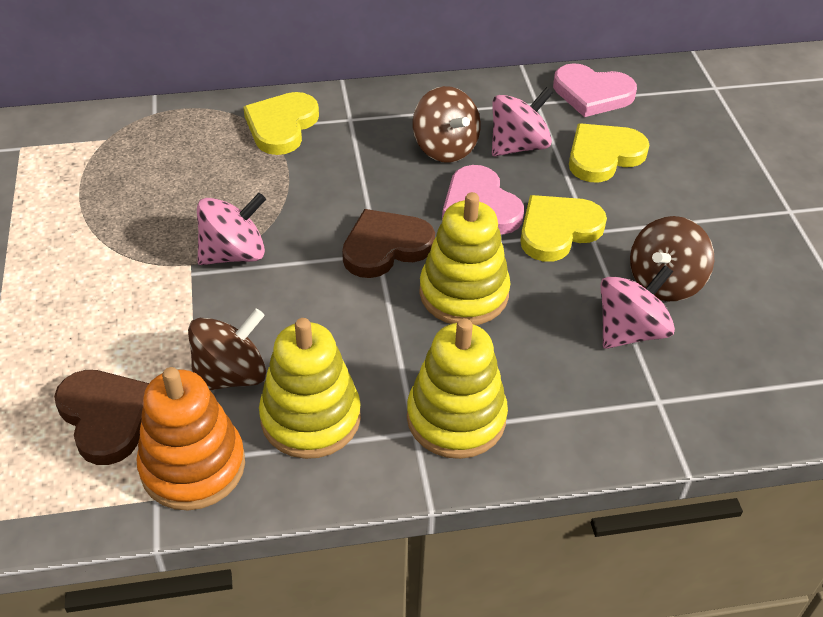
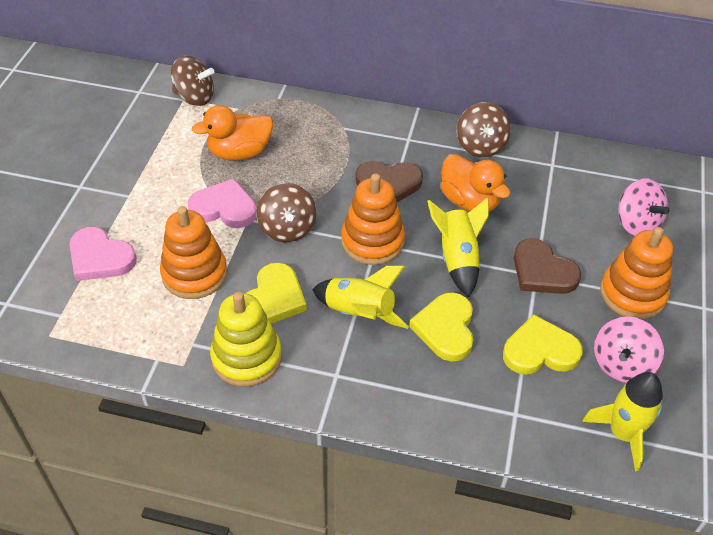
orange duck: 0 -> 2
orange stacking toy: 1 -> 3
pink spinning top: 3 -> 2
yellow rocket: 0 -> 3
yellow stacking toy: 3 -> 1

